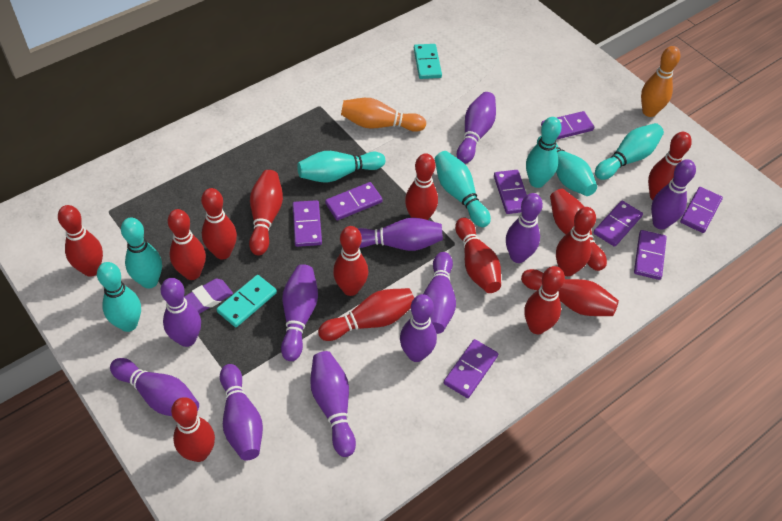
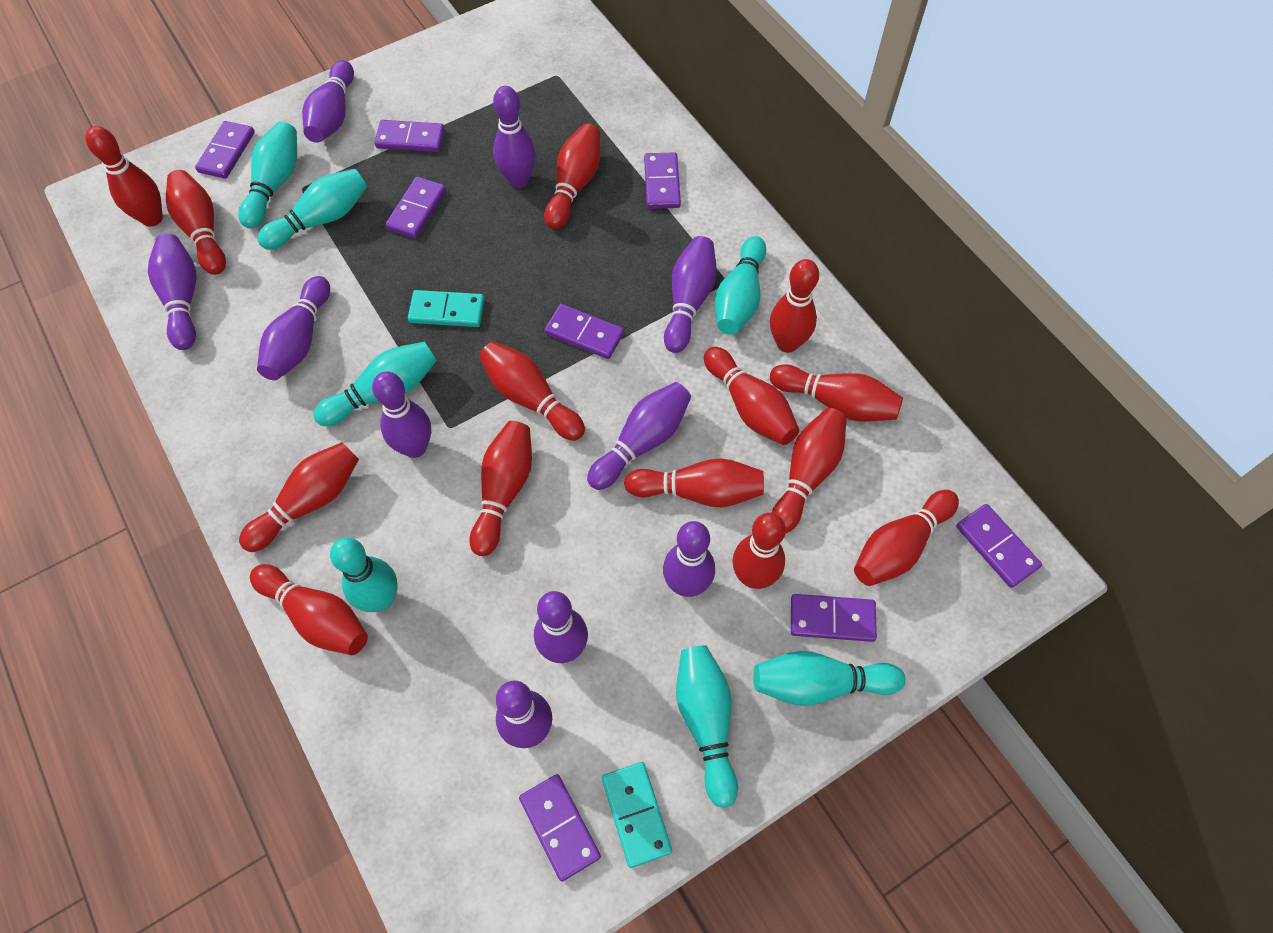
orange bowling pin: 2 -> 0
purple bowling pin: 11 -> 10
purple eraser: 1 -> 0

